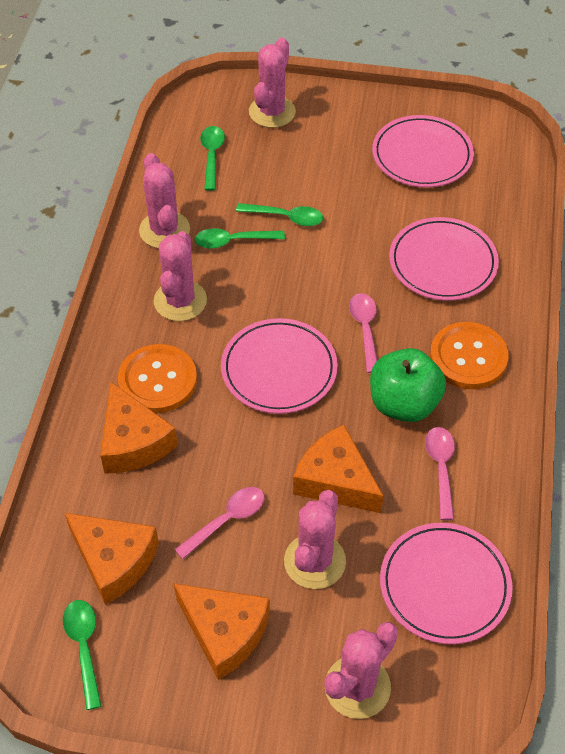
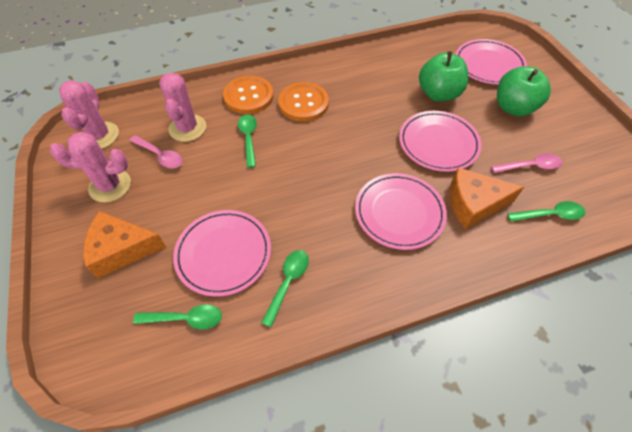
green apple: 1 -> 2
orange cheese: 4 -> 2
pink cactus: 5 -> 3
pink spoon: 3 -> 2

